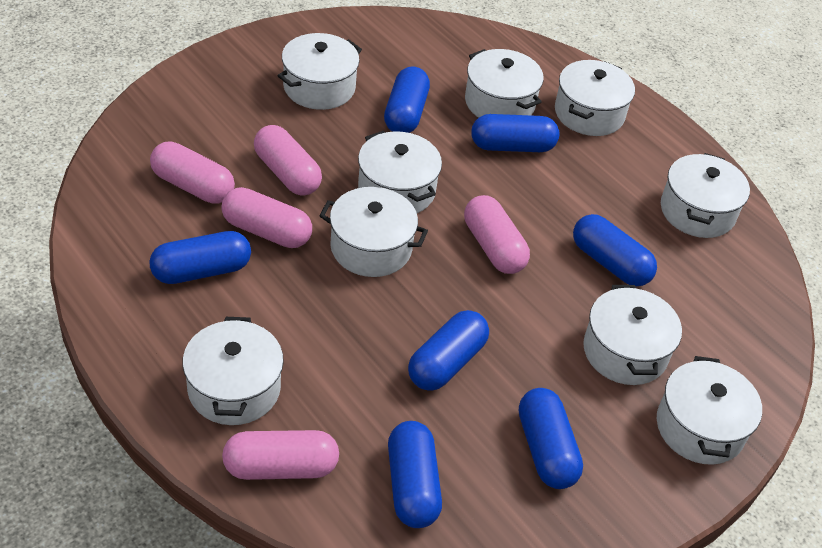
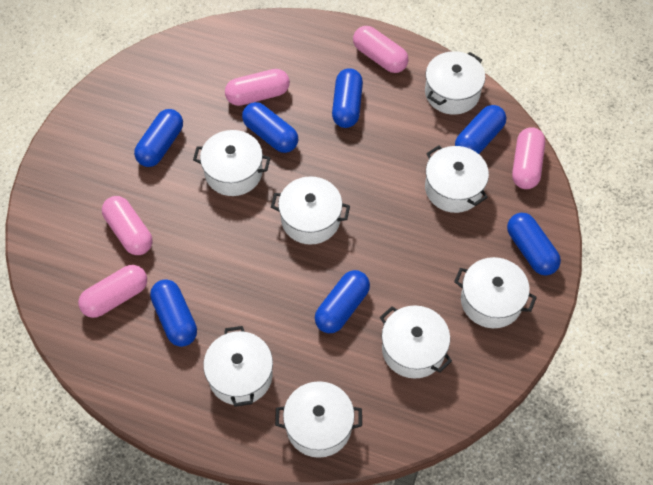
white pot: 9 -> 8

